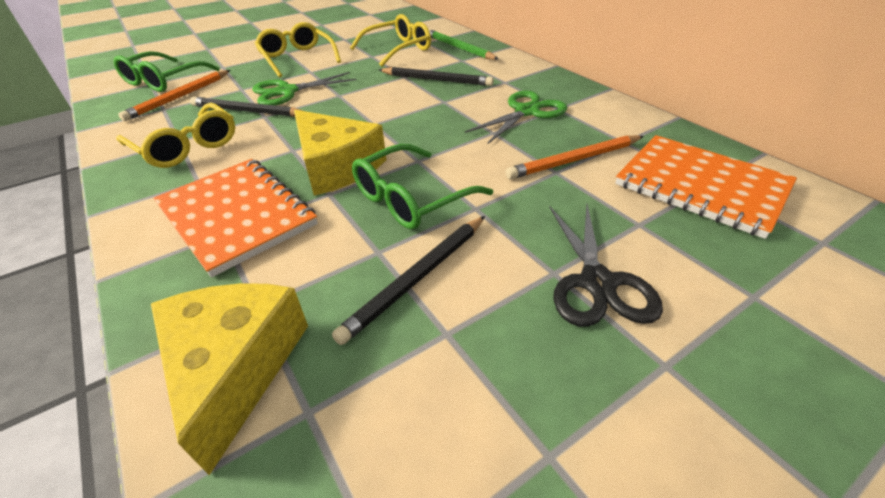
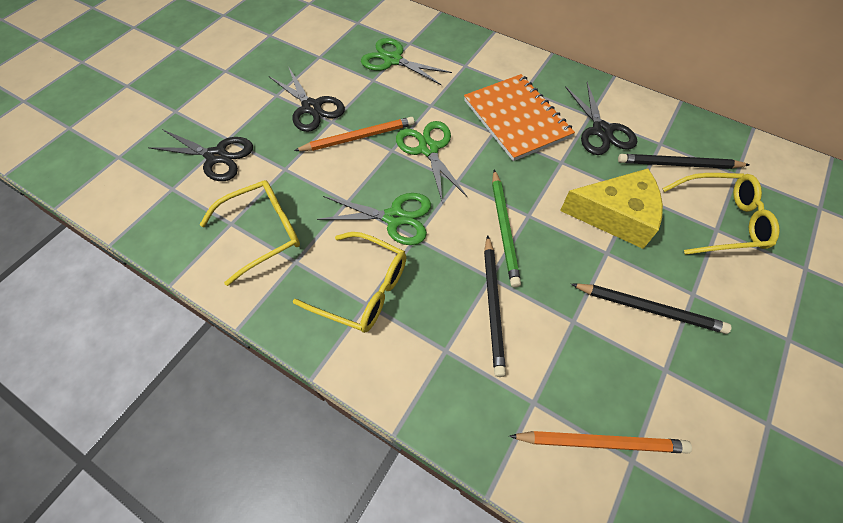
black scissors: 1 -> 3
green glasses: 2 -> 0
green scissors: 2 -> 3
orange notebook: 2 -> 1
yellow cheese: 2 -> 1

